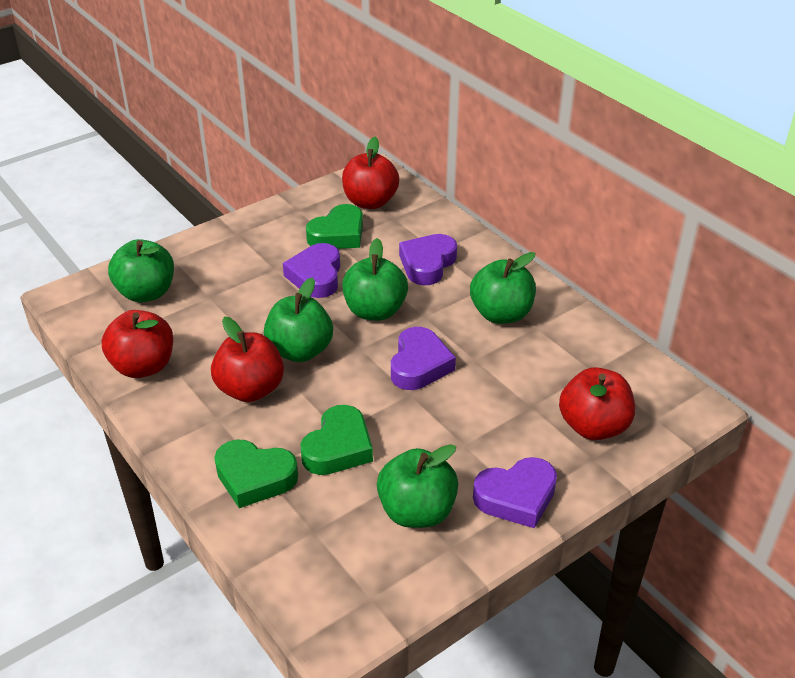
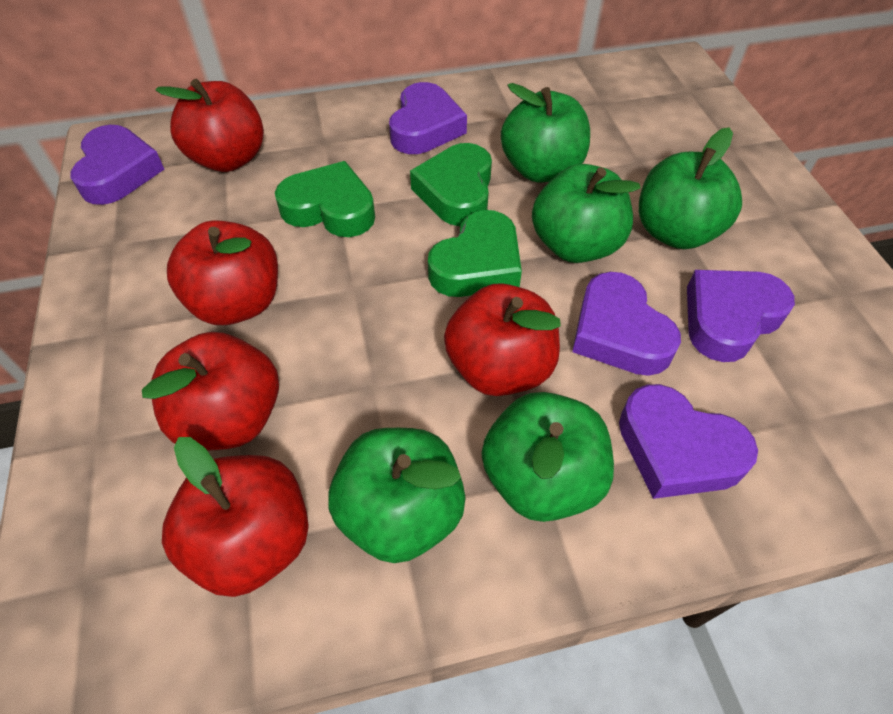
purple heart: 4 -> 5
red apple: 4 -> 5

